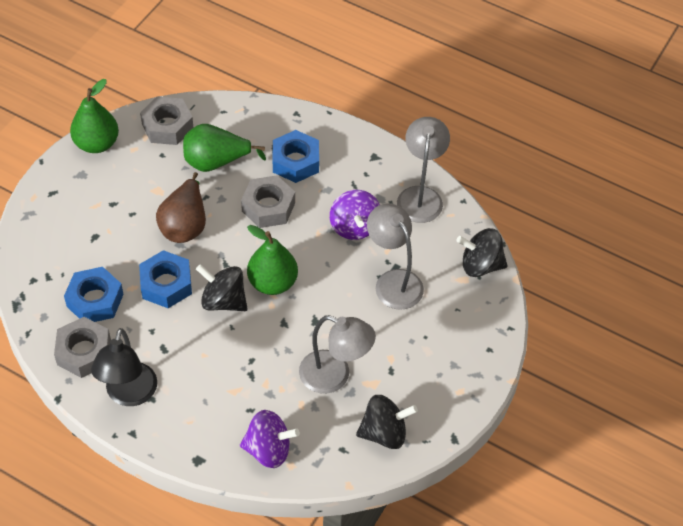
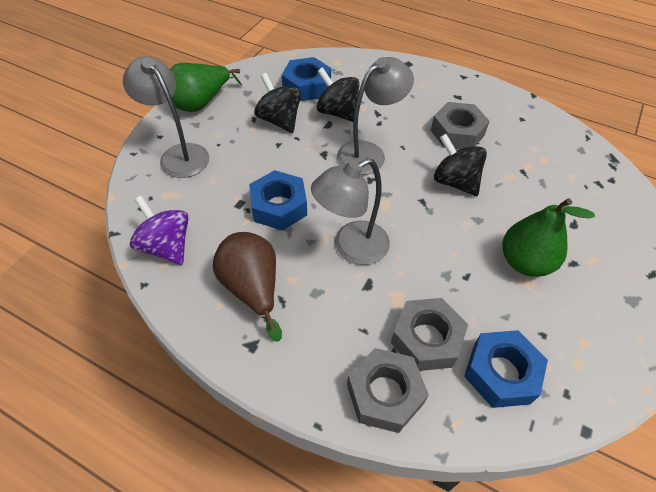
black lamp: 1 -> 0
green pear: 3 -> 2
purple spinning top: 2 -> 1

